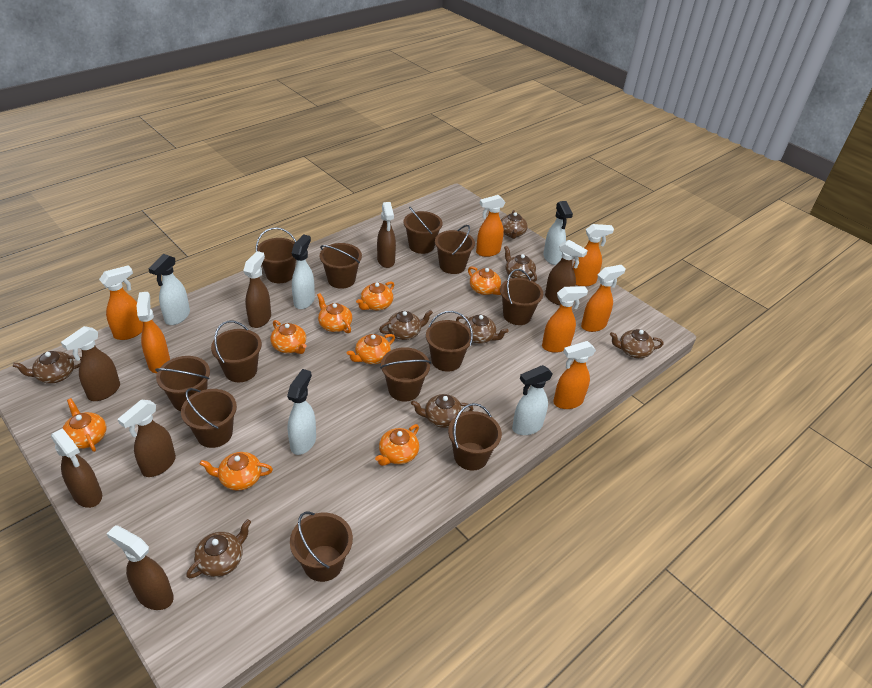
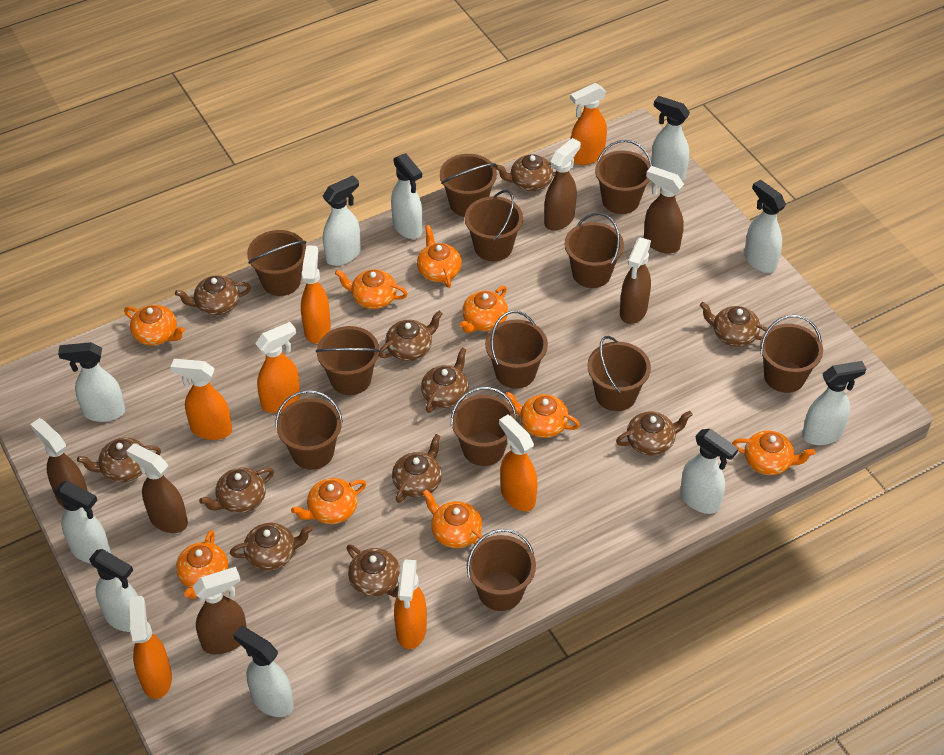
brown spray bottle: 7 -> 6
brown teapot: 8 -> 11
orange teapot: 8 -> 9
white spray bottle: 5 -> 10

